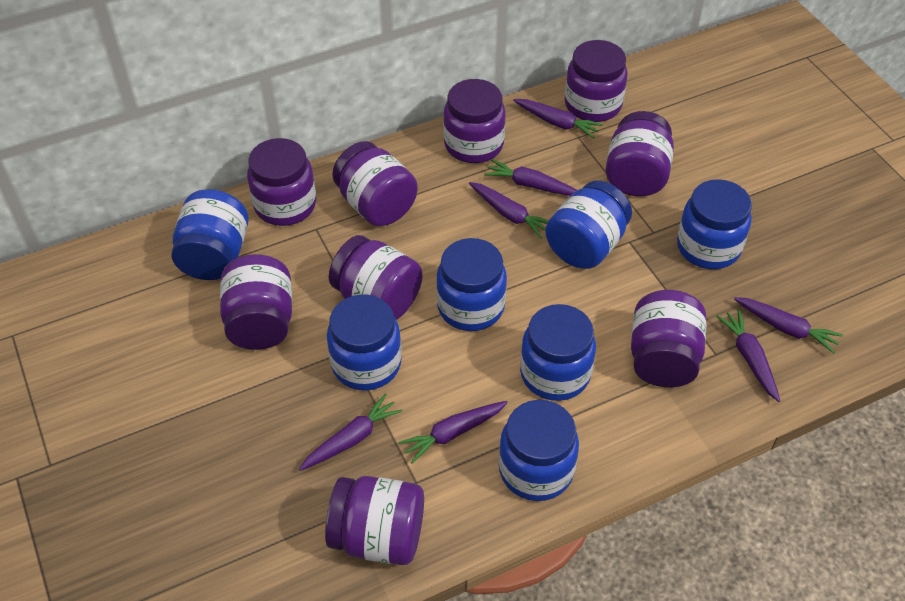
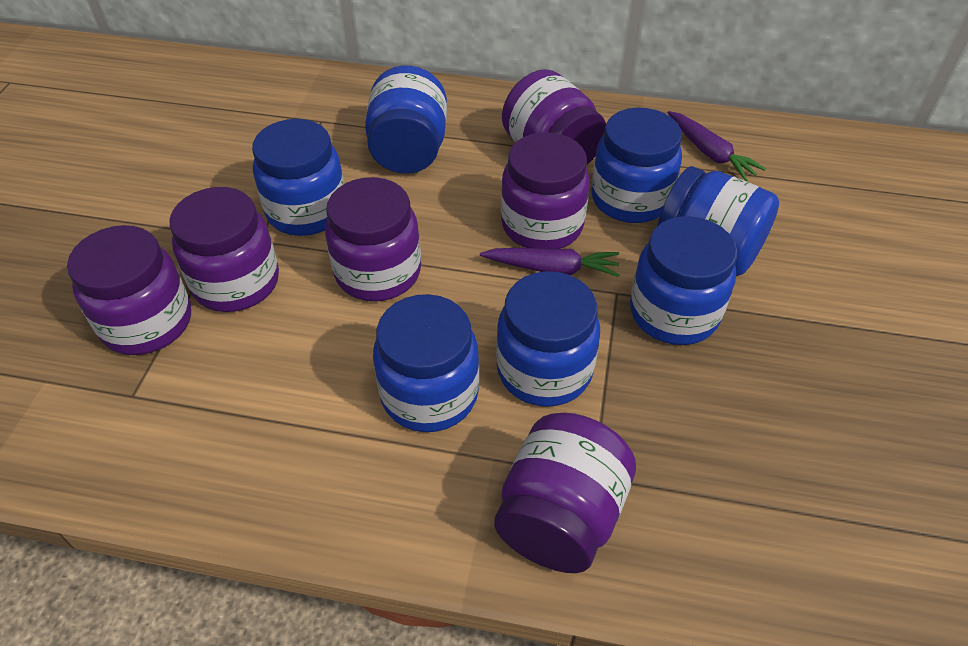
purple carrot: 7 -> 2
purple jar: 9 -> 6

